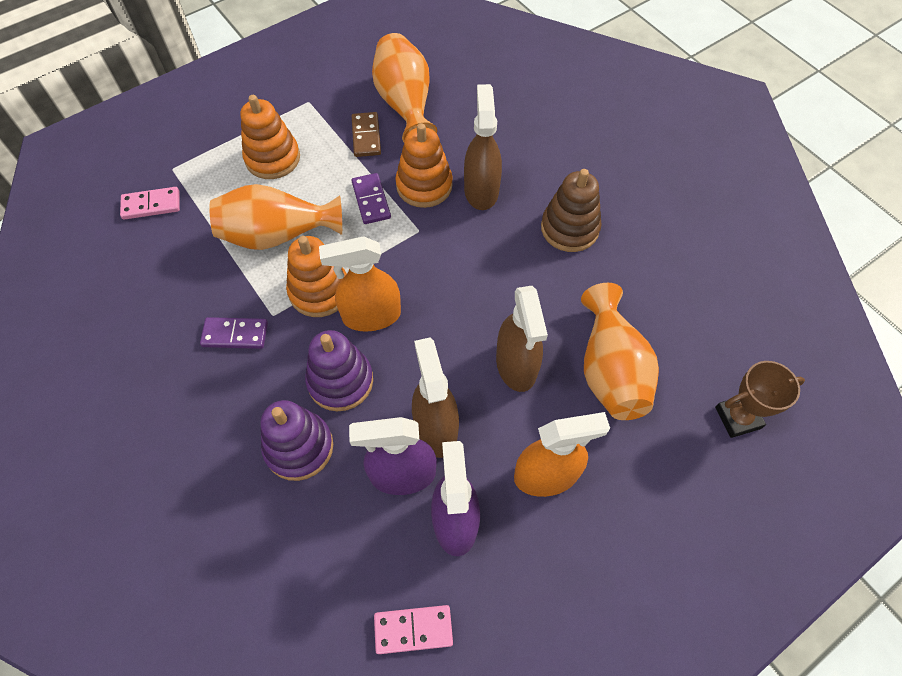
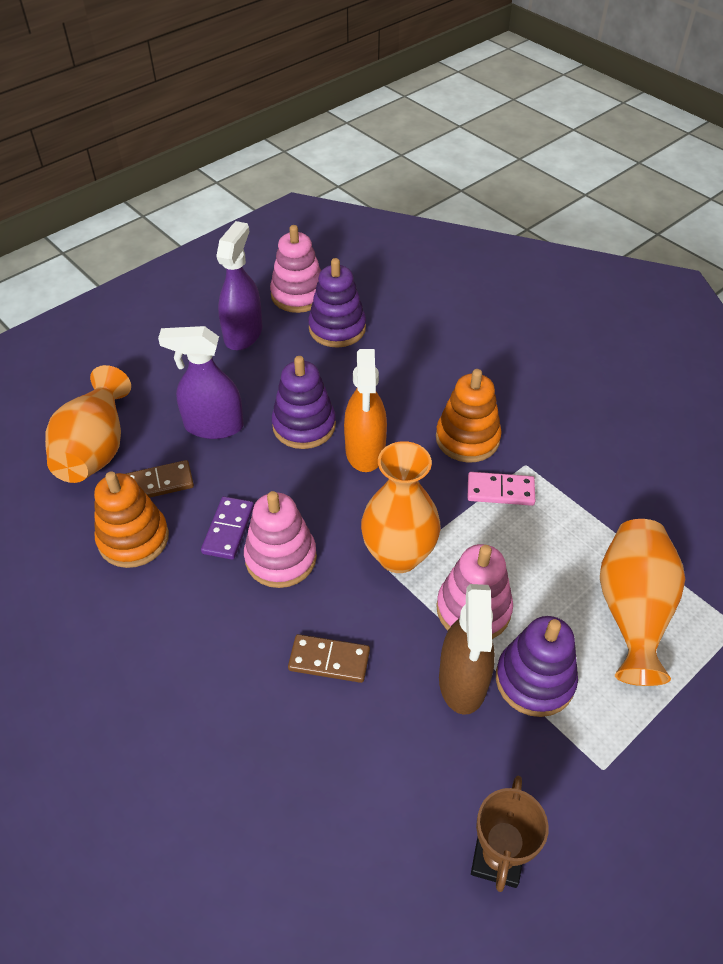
brown domino: 1 -> 2
brown spray bottle: 3 -> 1
brown stacking toy: 1 -> 0
orange spray bottle: 2 -> 1
orange stacking toy: 3 -> 2
pink domino: 2 -> 1
pink stacking toy: 0 -> 3
purple domino: 2 -> 1
purple stacking toy: 2 -> 3

